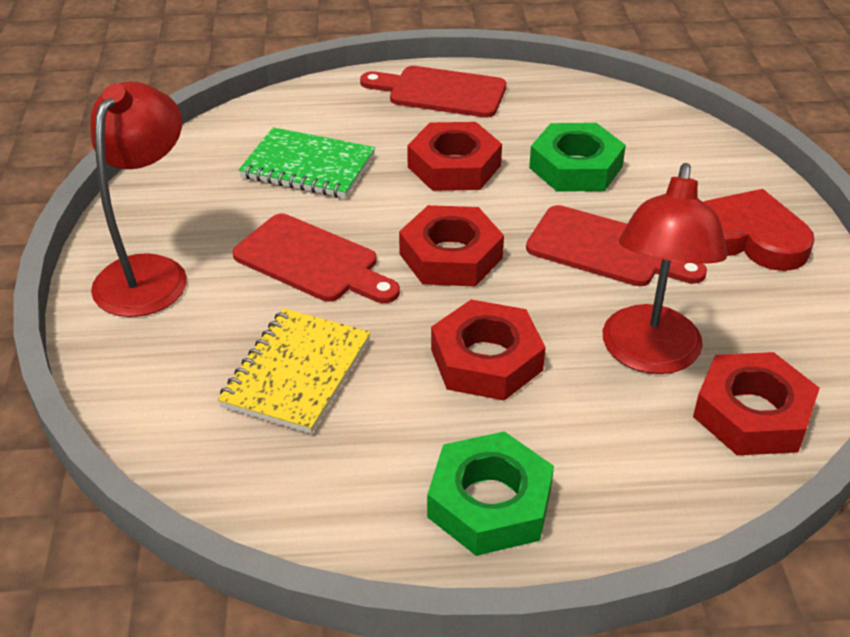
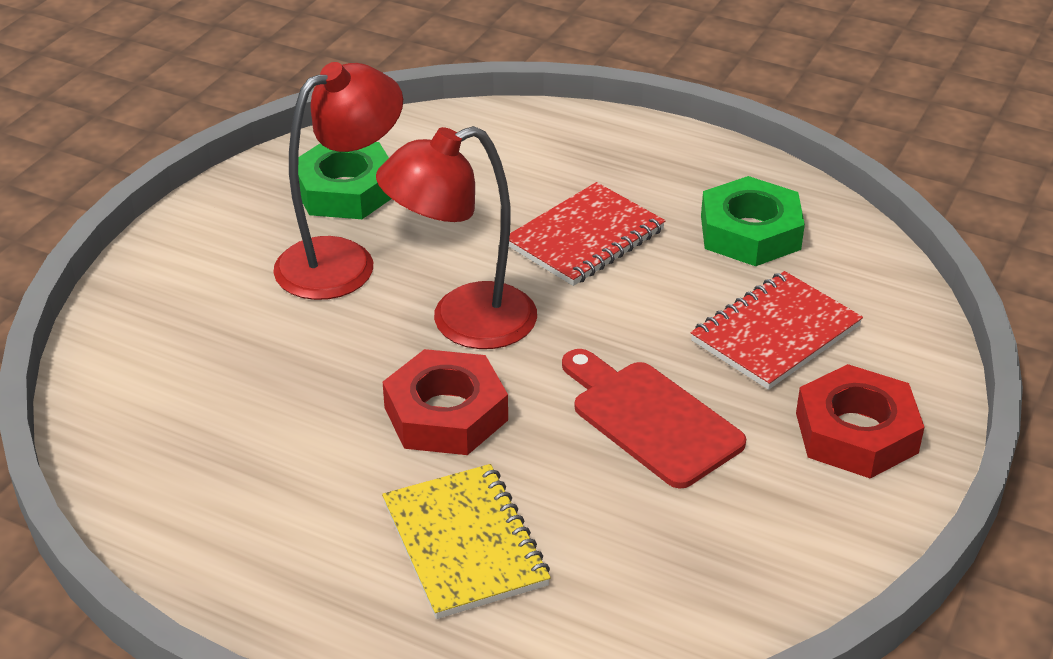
green notebook: 1 -> 0
red cutting board: 3 -> 1
red heart: 1 -> 0
red notebook: 0 -> 2
red nut: 4 -> 2

